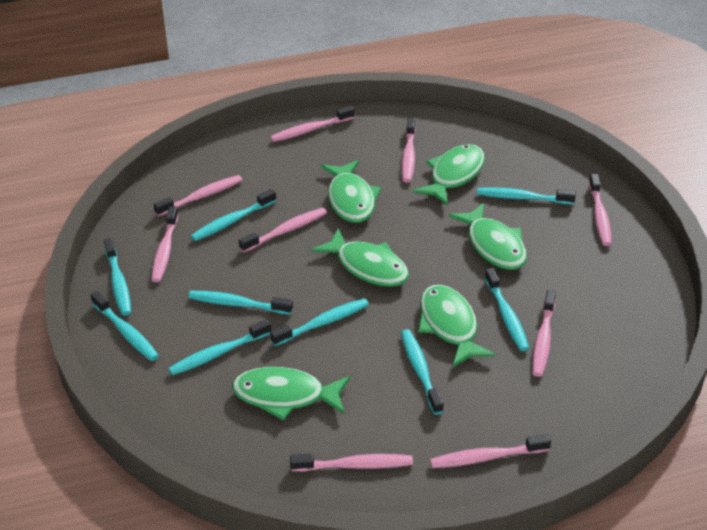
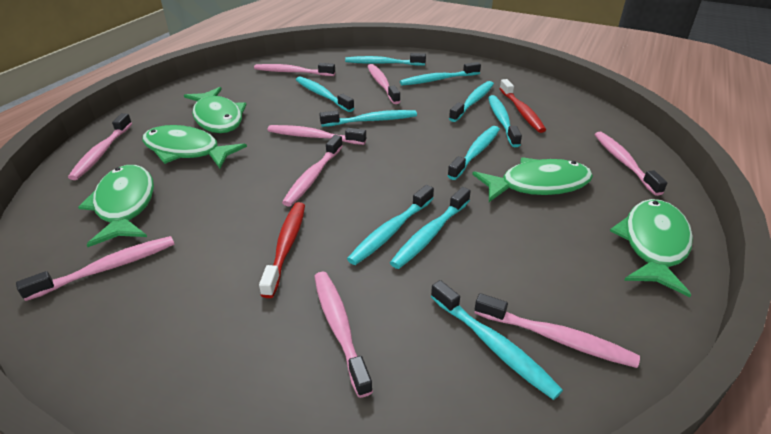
green fish: 6 -> 5
red toothbrush: 0 -> 2
turquoise toothbrush: 9 -> 10

